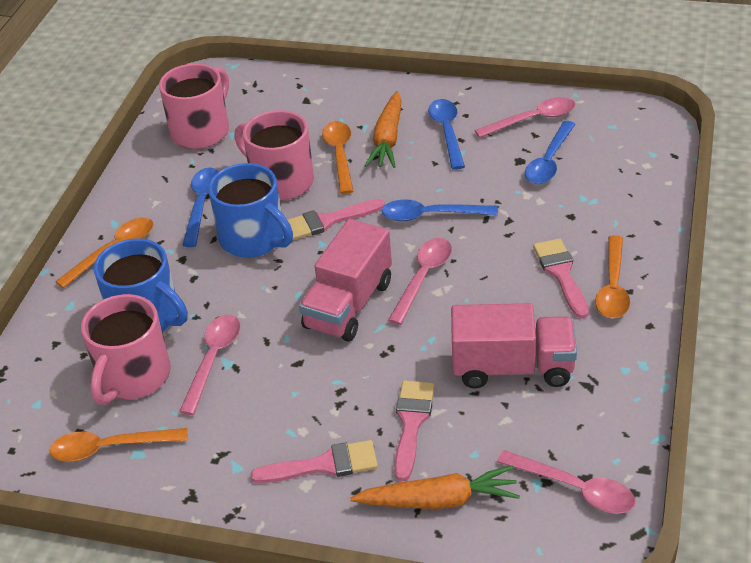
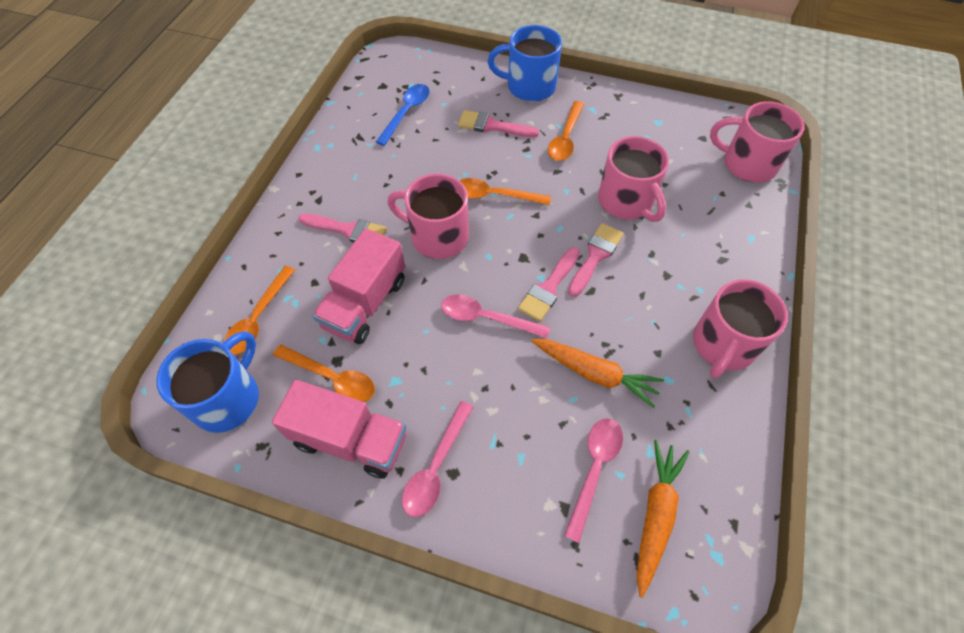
blue spoon: 4 -> 1
pink mug: 3 -> 4
pink spoon: 4 -> 3

